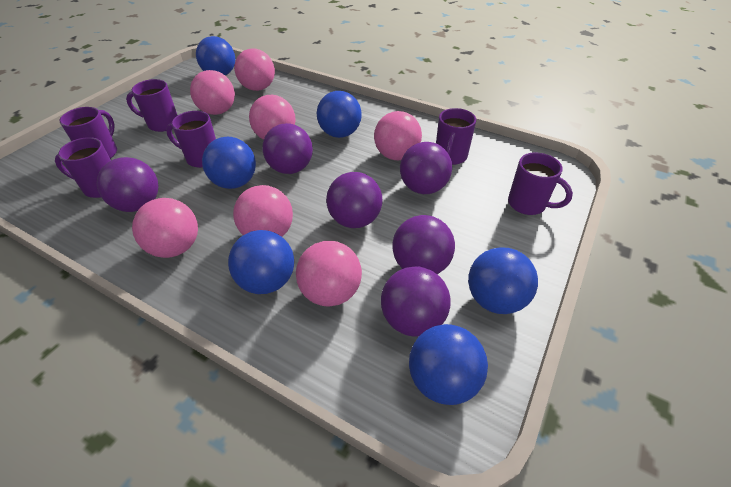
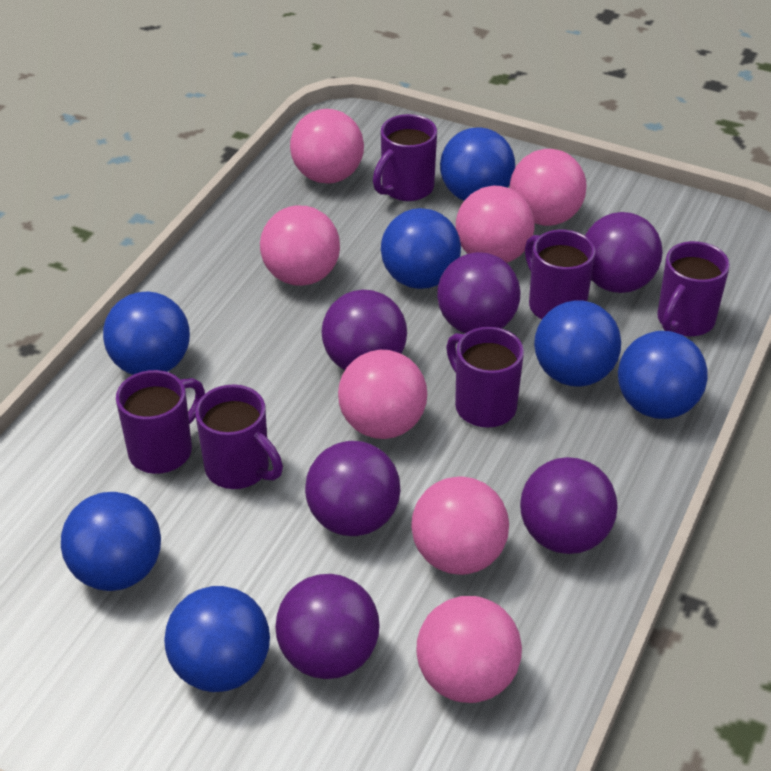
blue ball: 6 -> 7

